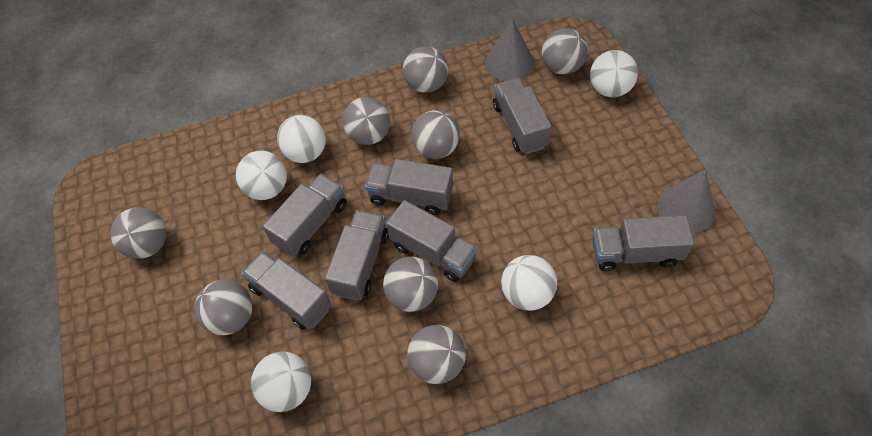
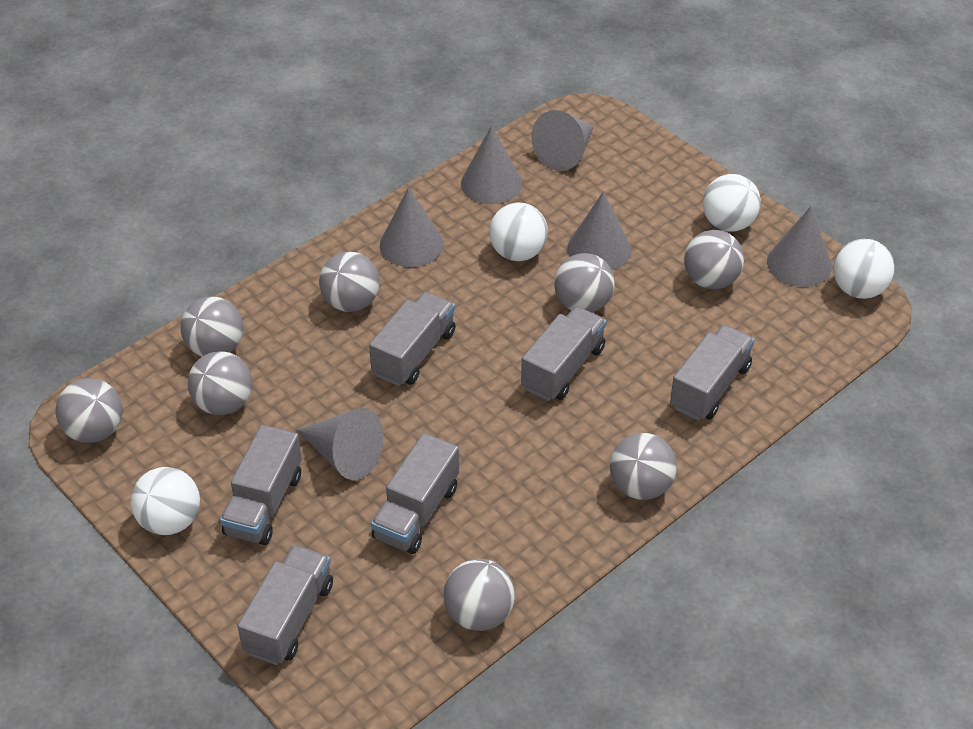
grey cone: 2 -> 6
grey truck: 7 -> 6
white ball: 5 -> 4

